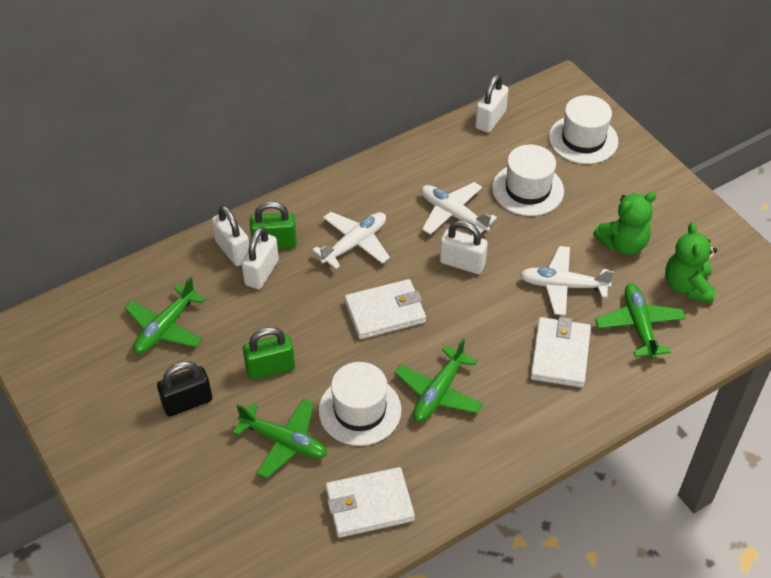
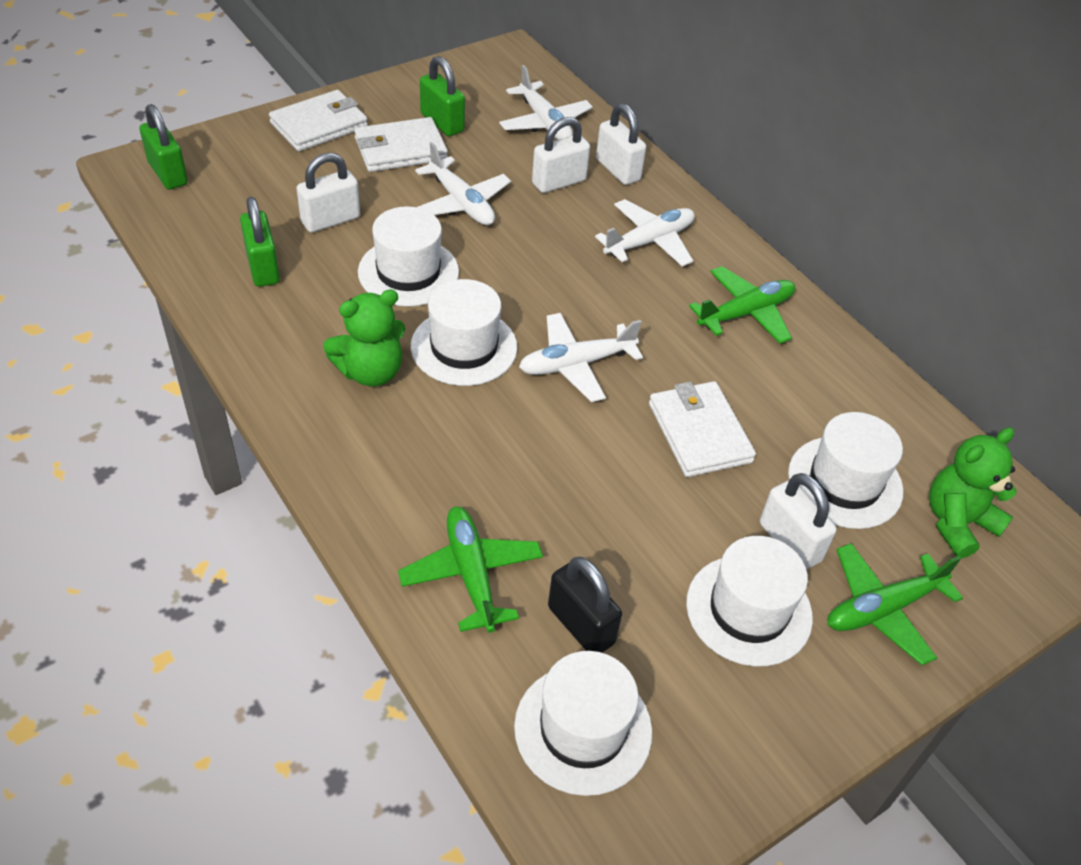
green padlock: 2 -> 3
green plane: 4 -> 3
white hat: 3 -> 5
white plane: 3 -> 4

